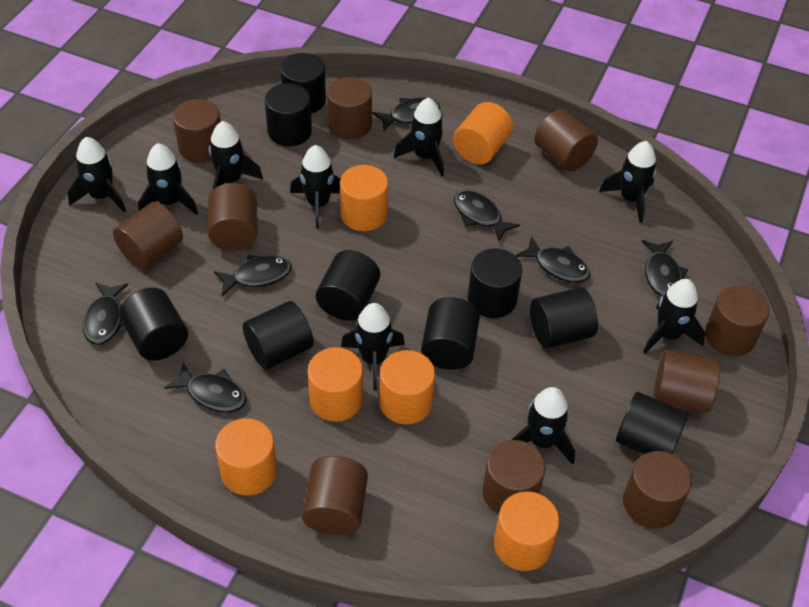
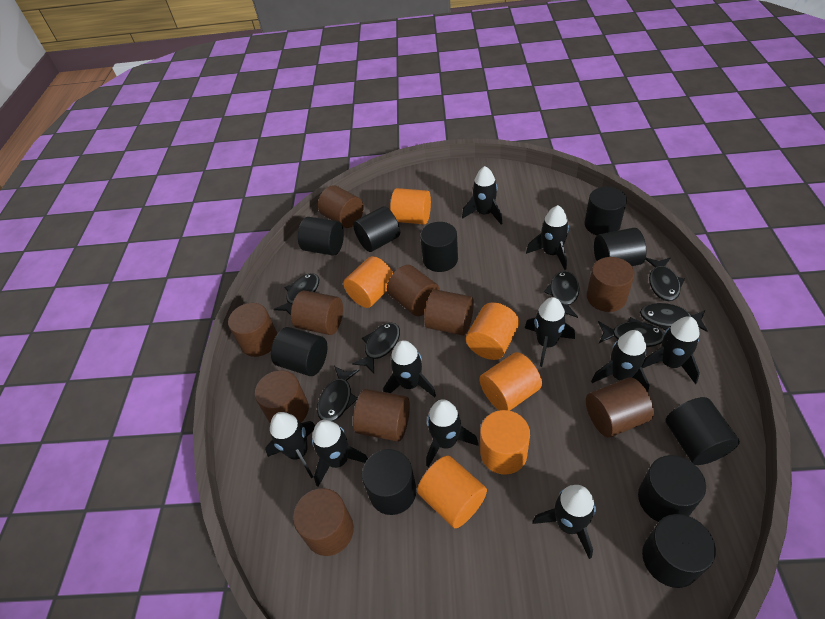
black cylinder: 9 -> 10
black rocket: 9 -> 10

